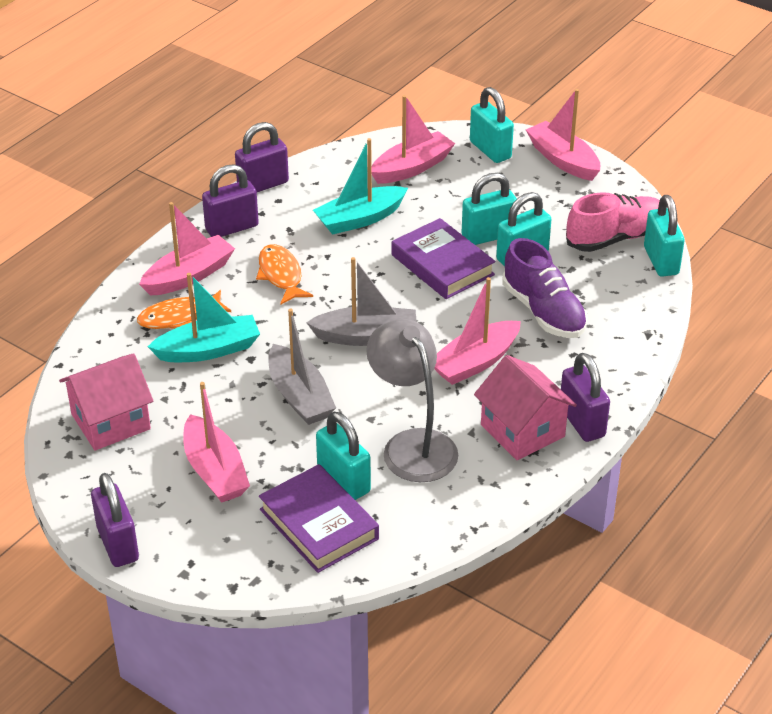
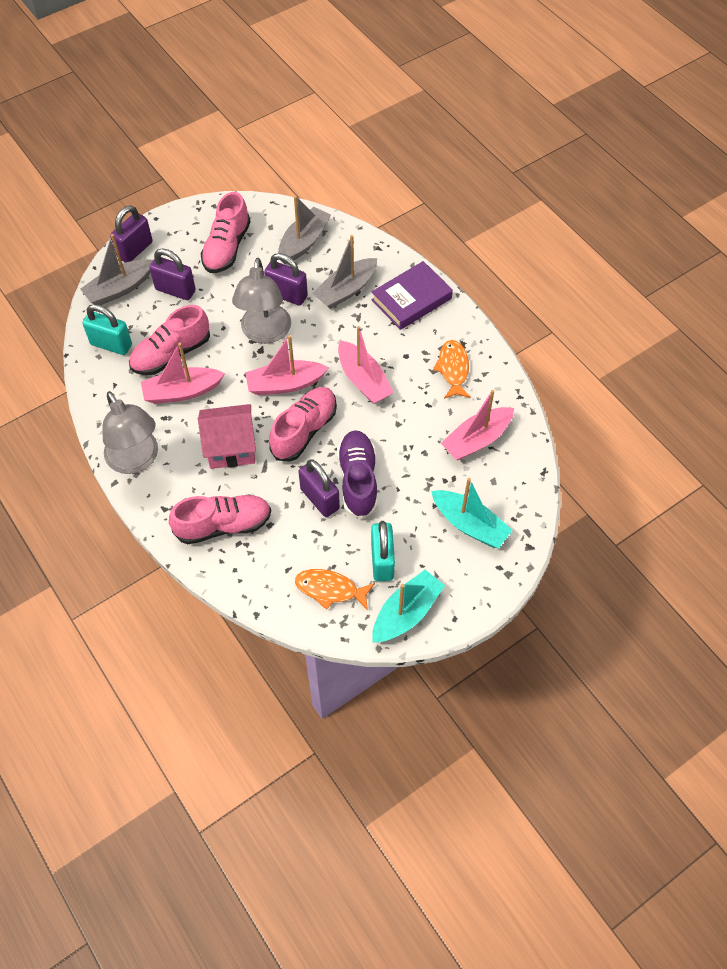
grey boat: 2 -> 3
grey lamp: 1 -> 2
pink boat: 5 -> 4
pink house: 2 -> 1
pink shoe: 1 -> 4
purple book: 2 -> 1
turquoise padlock: 5 -> 2

